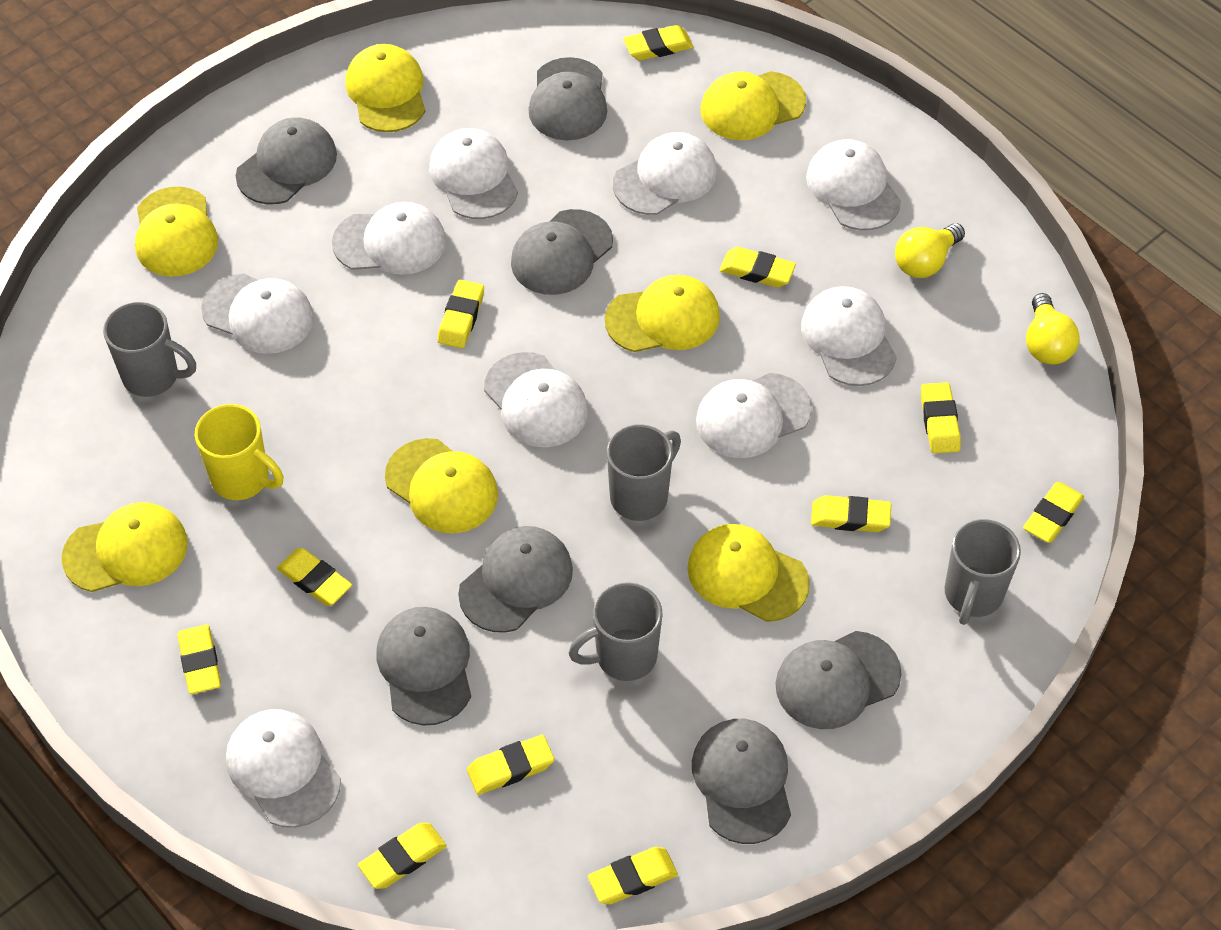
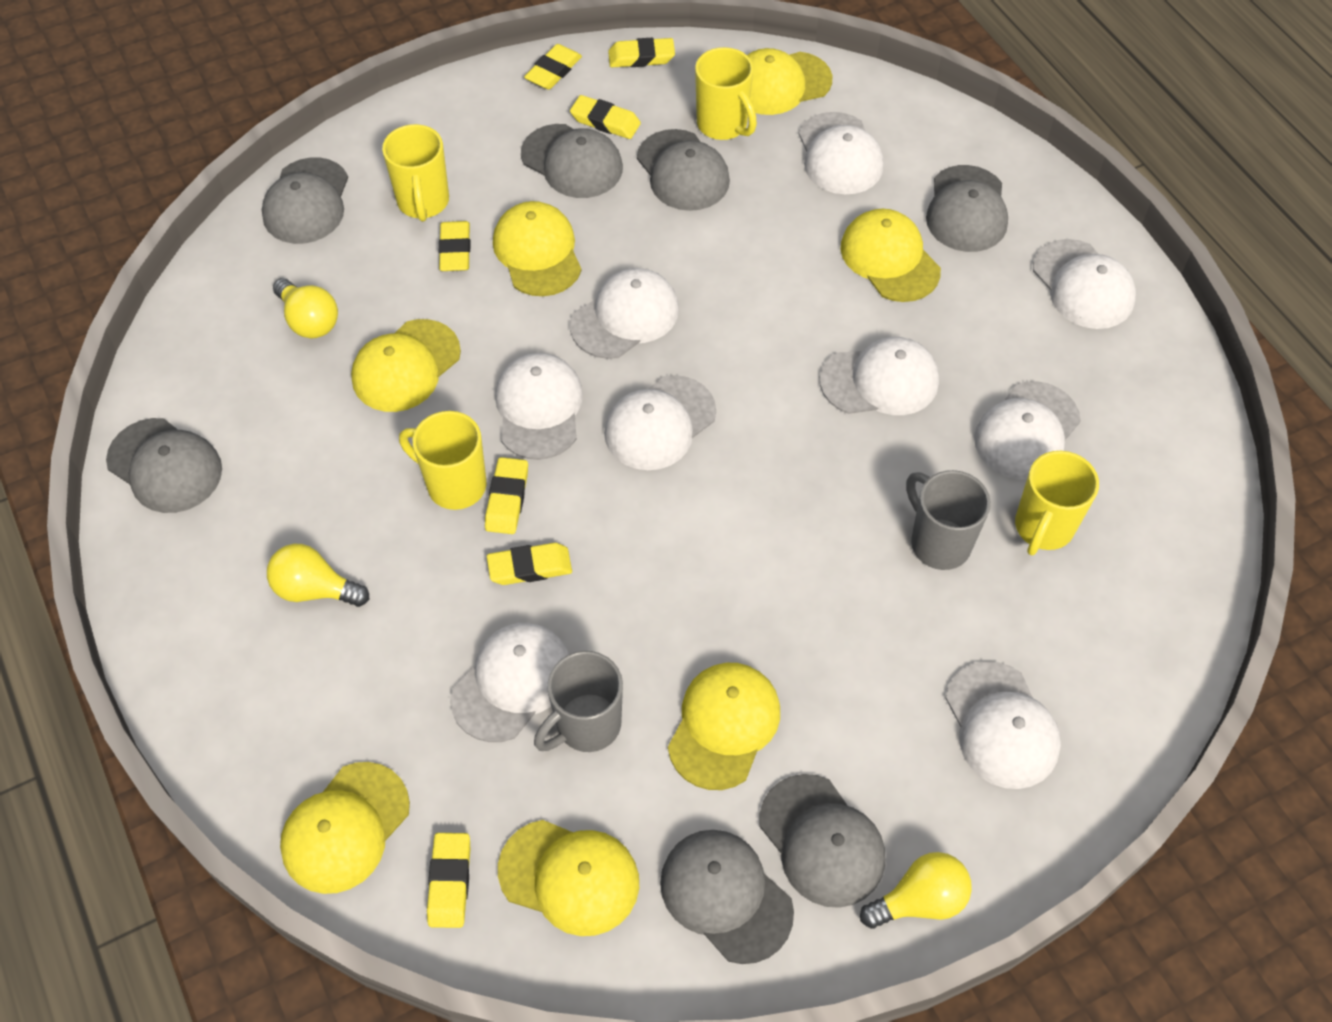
grey mug: 4 -> 2
yellow eraser: 11 -> 7
yellow light bulb: 2 -> 3
yellow mug: 1 -> 4

